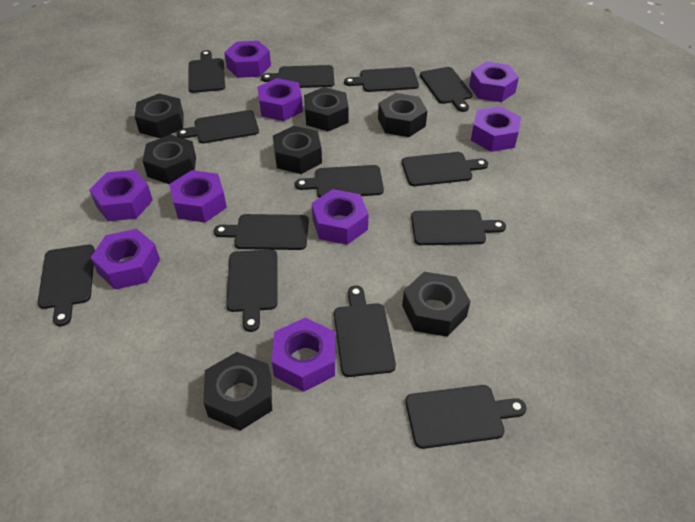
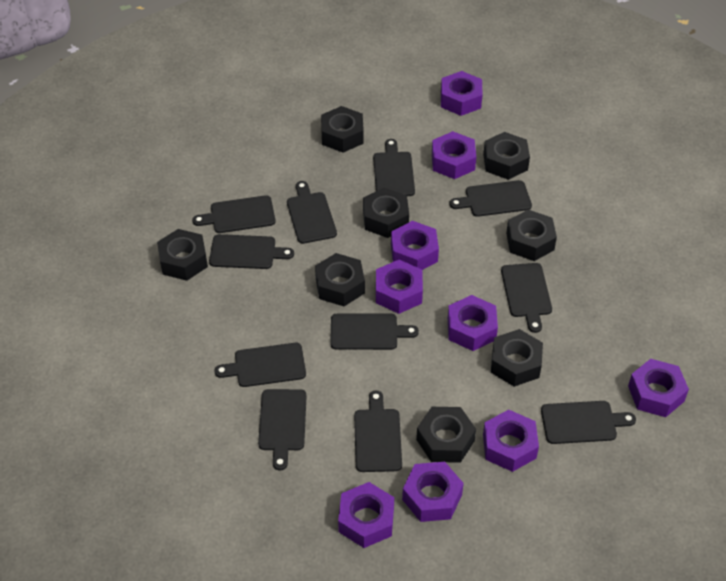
black cutting board: 13 -> 11
black nut: 7 -> 8

